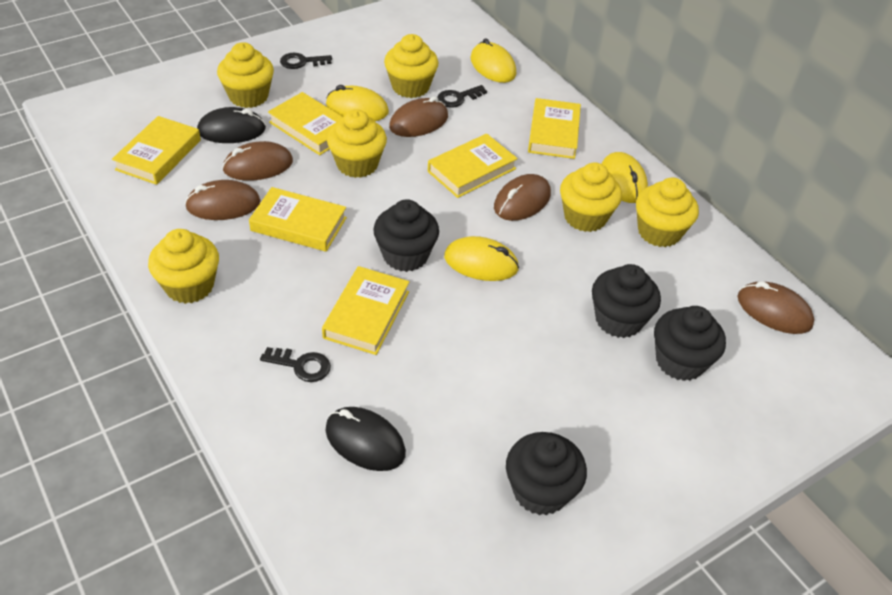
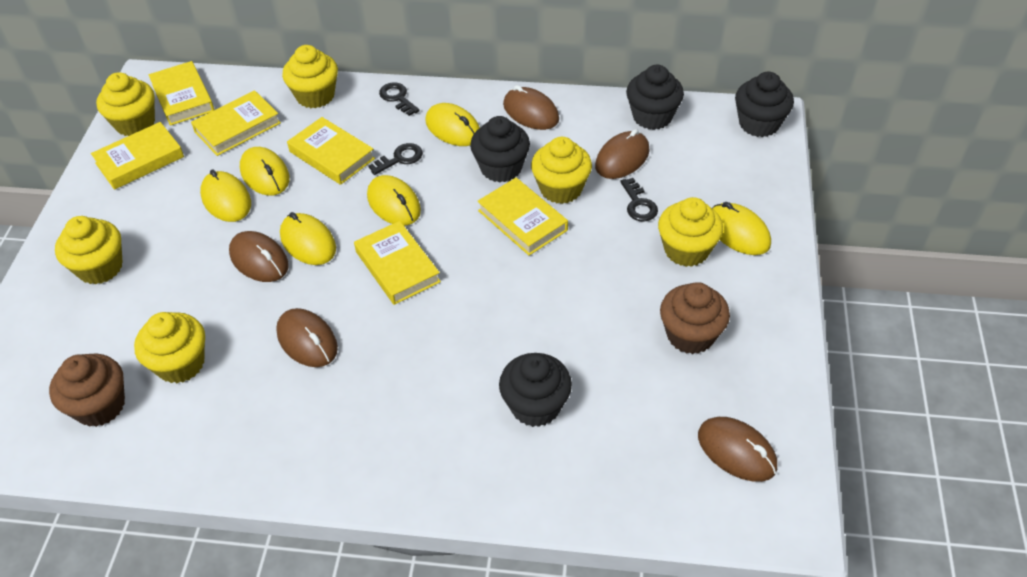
black mouse: 2 -> 0
brown cupcake: 0 -> 2
yellow mouse: 4 -> 6

